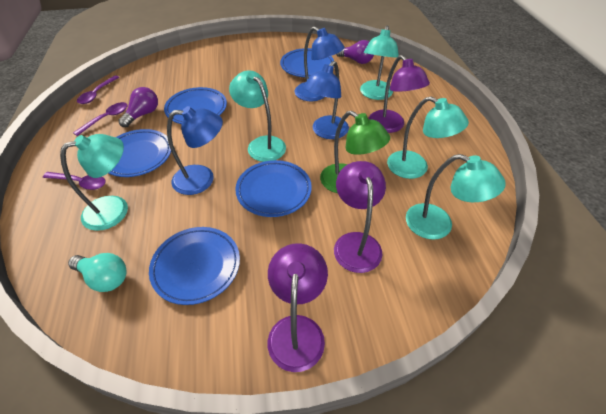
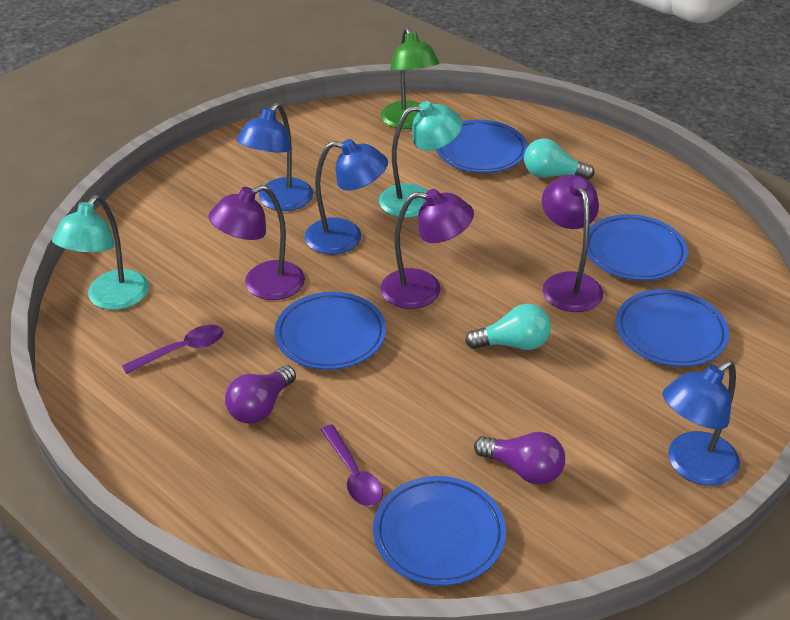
purple spoon: 3 -> 2
turquoise lamp: 5 -> 2
turquoise light bulb: 1 -> 2

